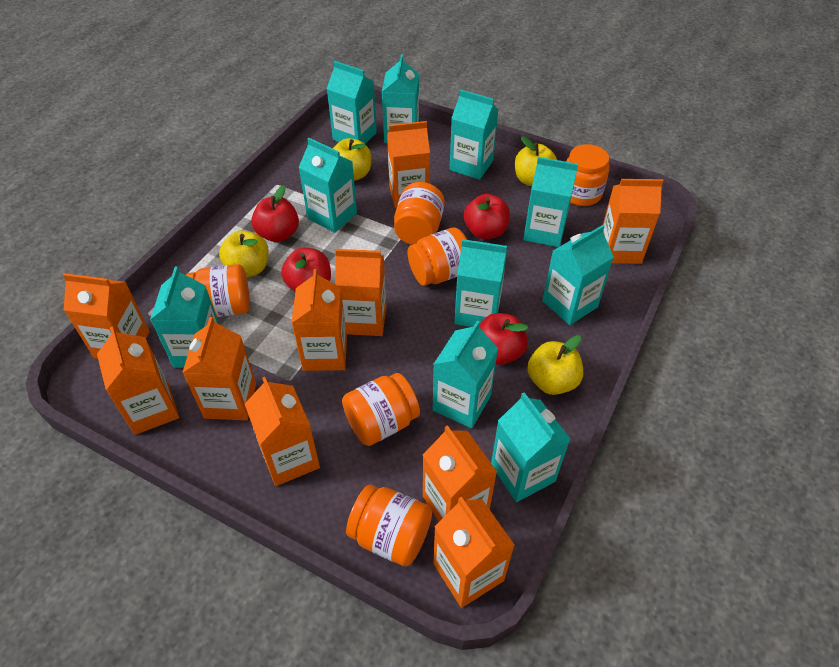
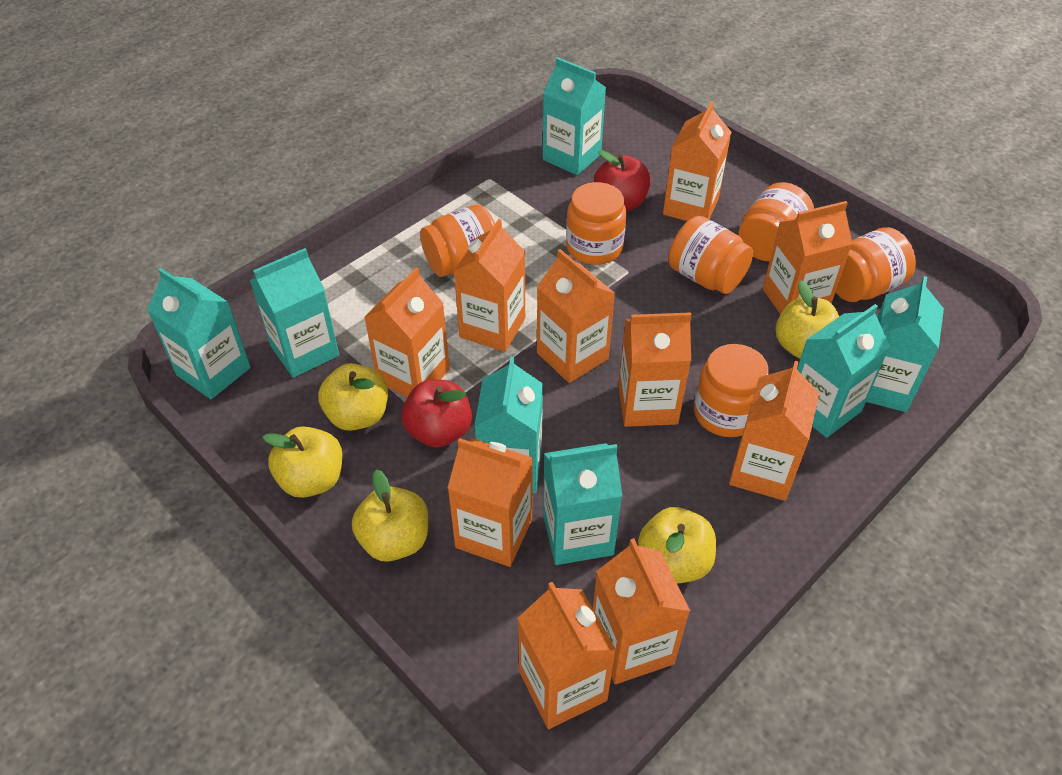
red apple: 4 -> 2
turquoise carton: 10 -> 7
yellow apple: 4 -> 5

